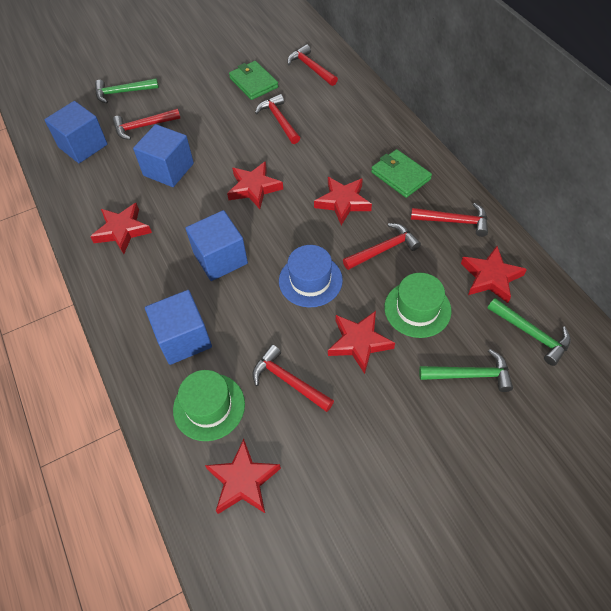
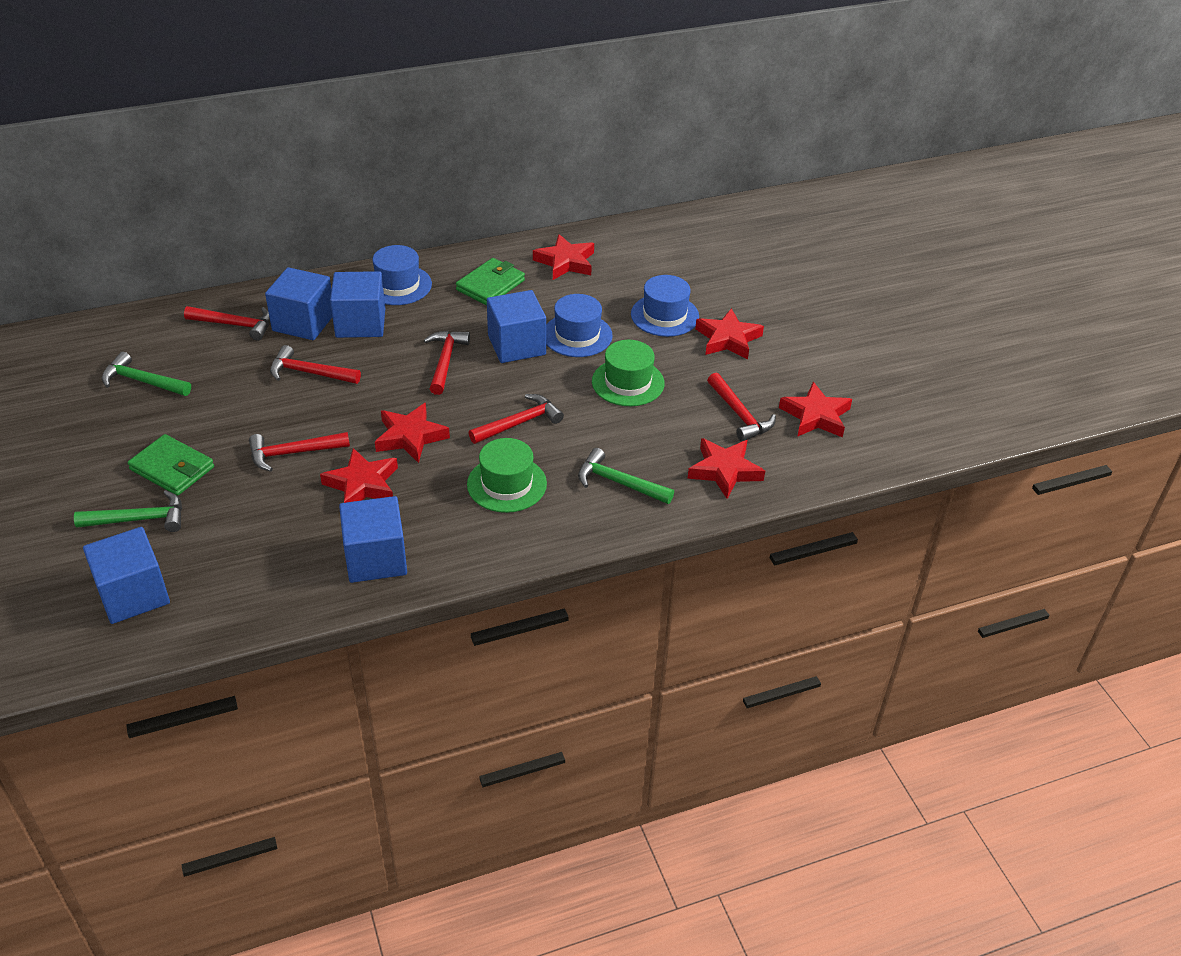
blue cube: 4 -> 5
blue hat: 1 -> 3

